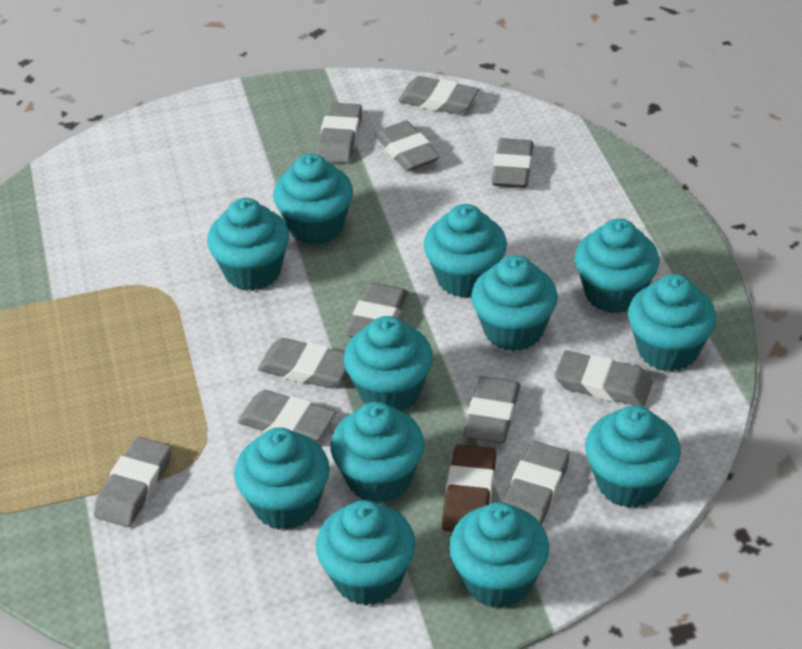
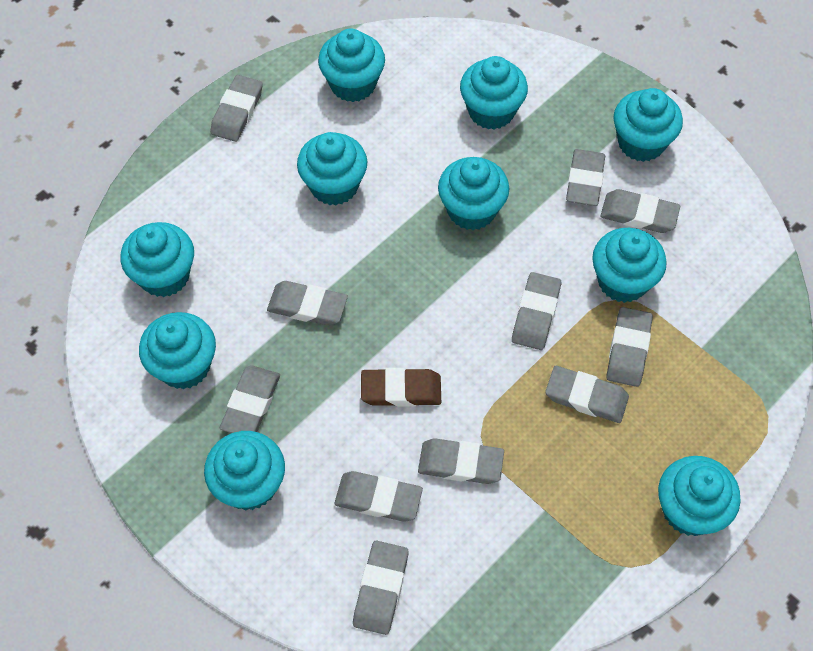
turquoise cupcake: 12 -> 10

